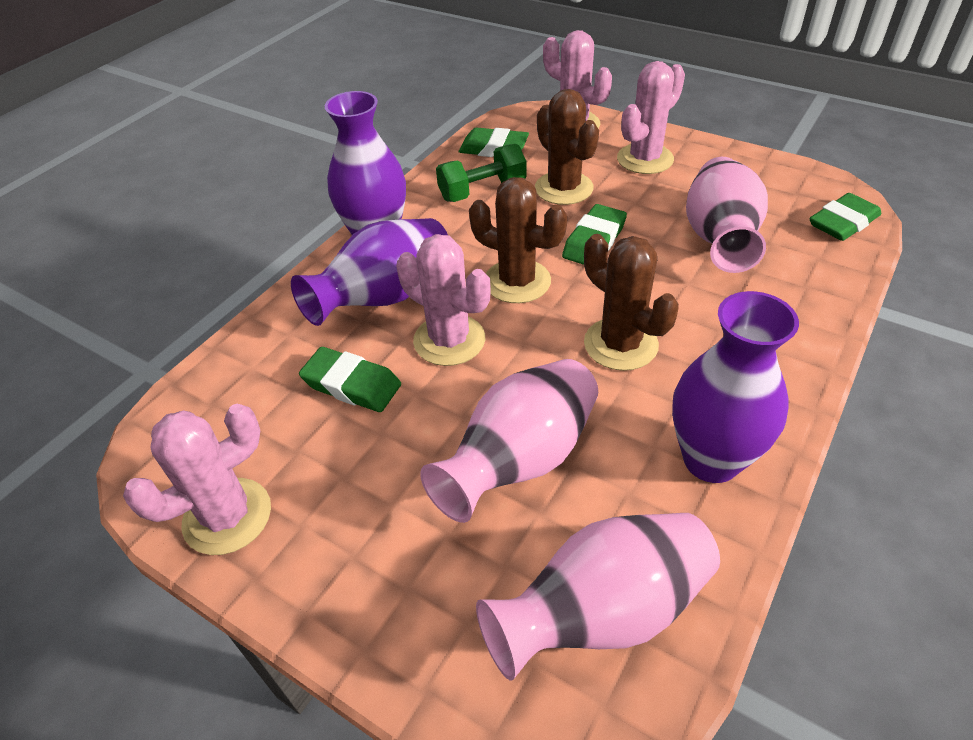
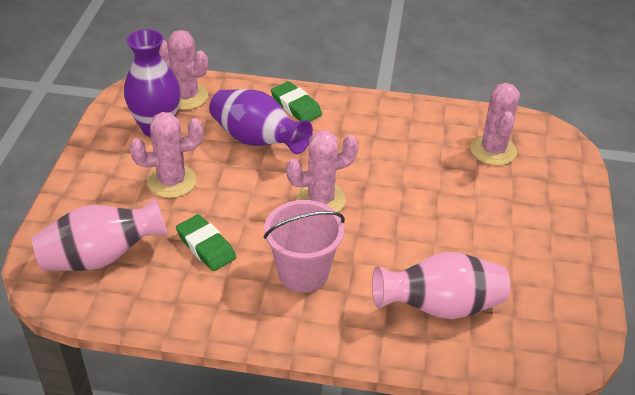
brown cactus: 3 -> 0
green dumbbell: 1 -> 0
green eraser: 4 -> 2
pink bucket: 0 -> 1
pink vase: 3 -> 2
purple vase: 3 -> 2

